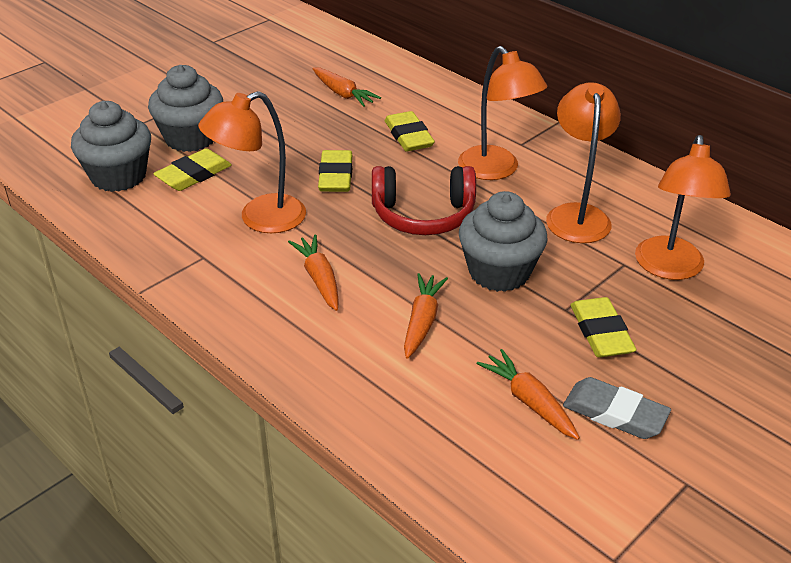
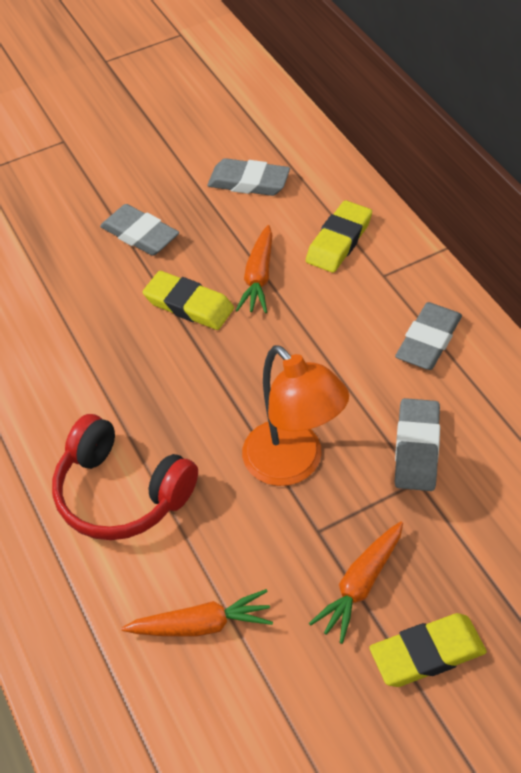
grey cupcake: 3 -> 0
grey eraser: 1 -> 4
orange carrot: 4 -> 3
orange lamp: 4 -> 1
yellow eraser: 4 -> 3

